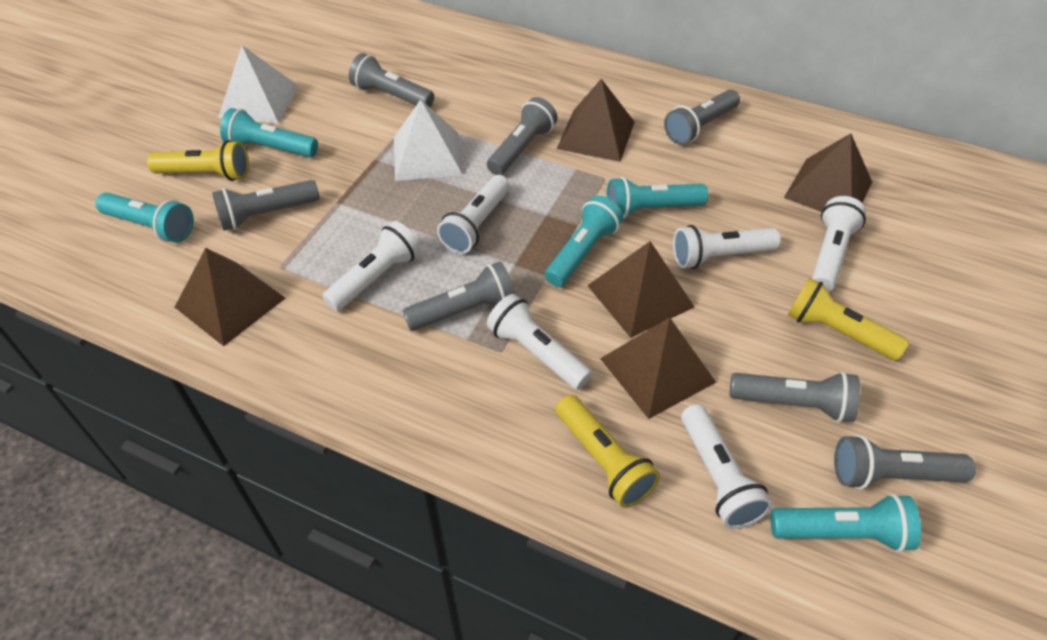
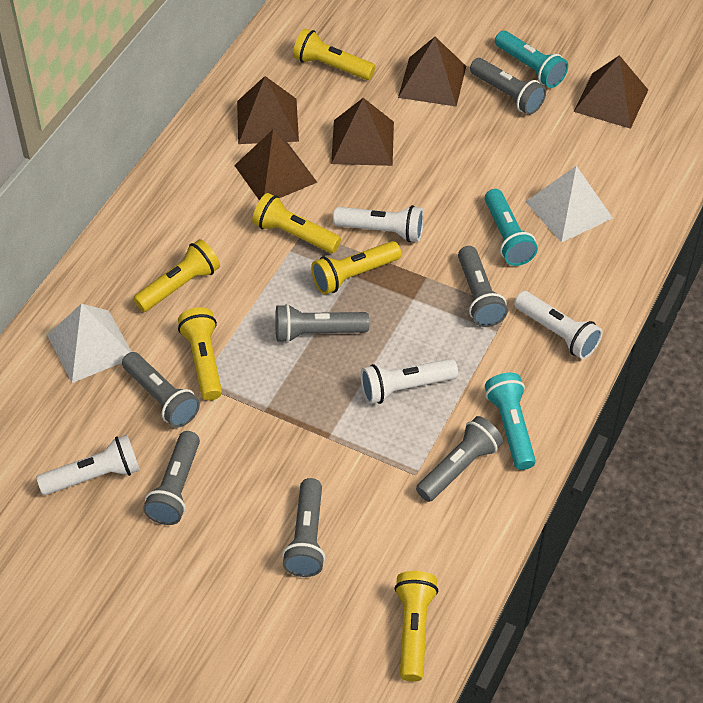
turquoise flashlight: 5 -> 3
white flashlight: 6 -> 4
yellow flashlight: 3 -> 6

